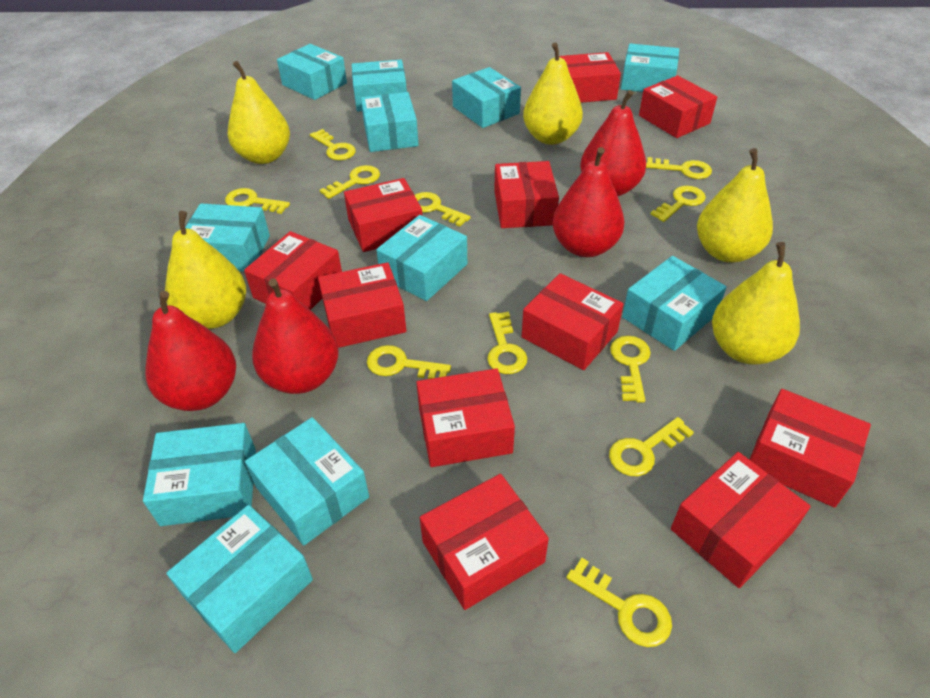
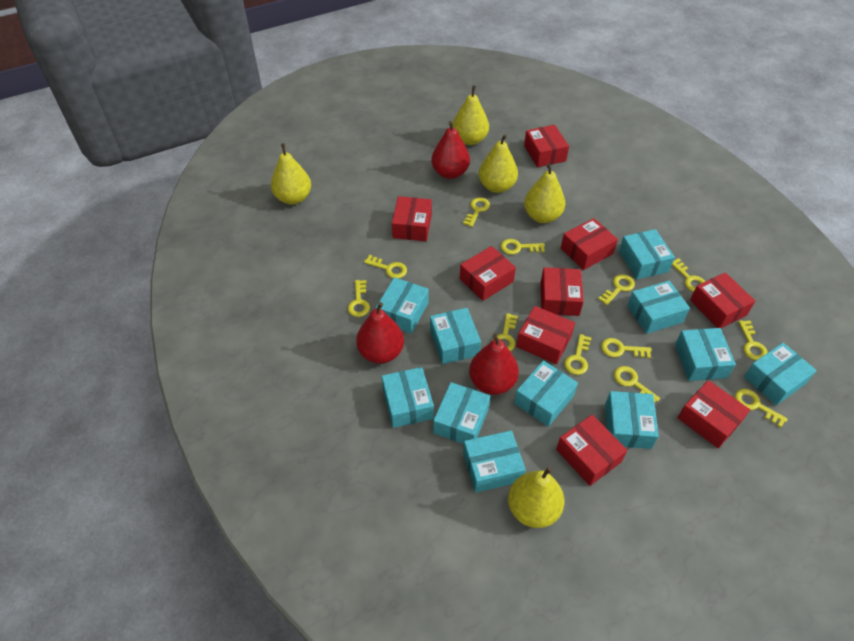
red box: 11 -> 9
red pear: 4 -> 3
yellow key: 11 -> 12

